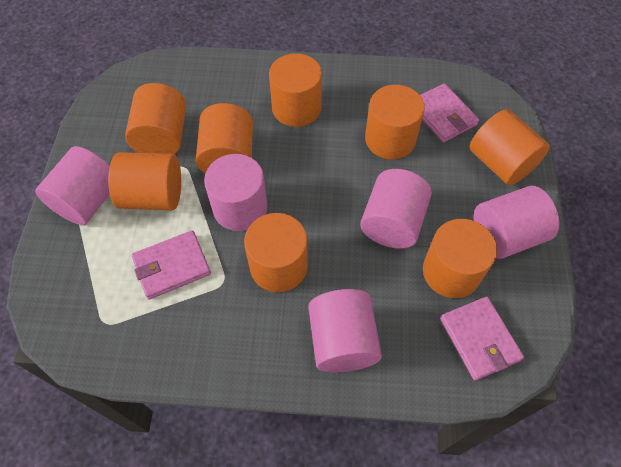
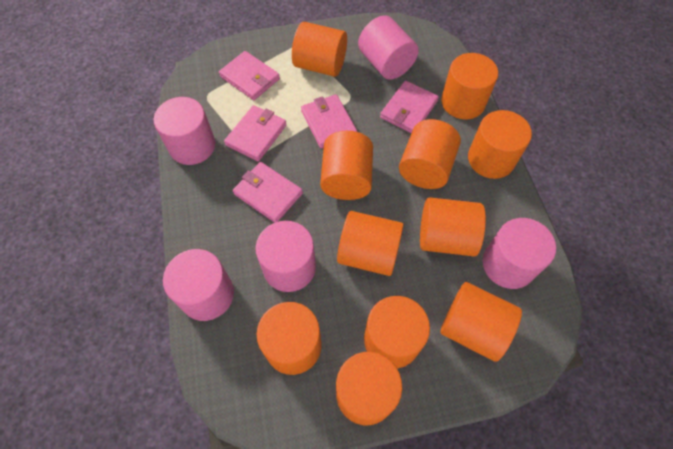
orange cylinder: 8 -> 11
pink wallet: 3 -> 5

